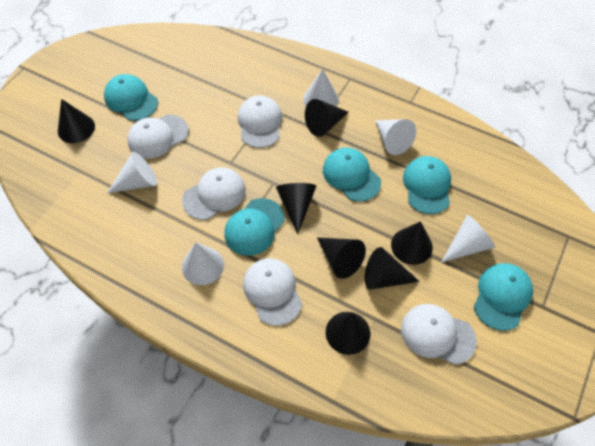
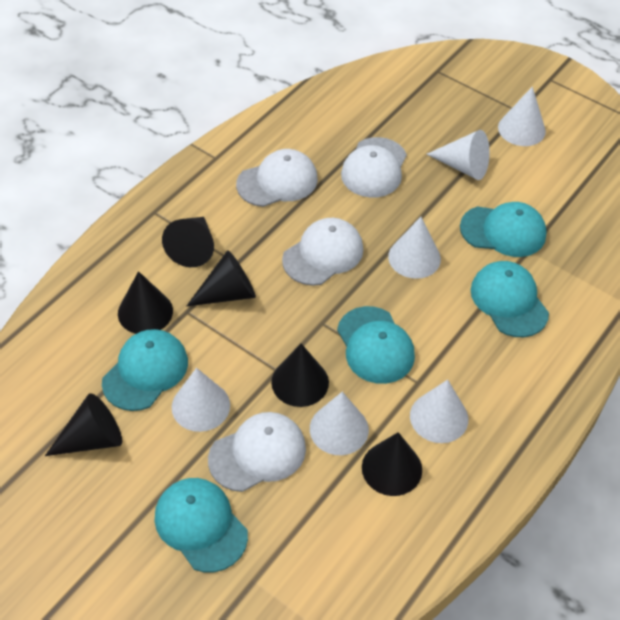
black cone: 7 -> 6
white cap: 5 -> 4
white cone: 5 -> 6

